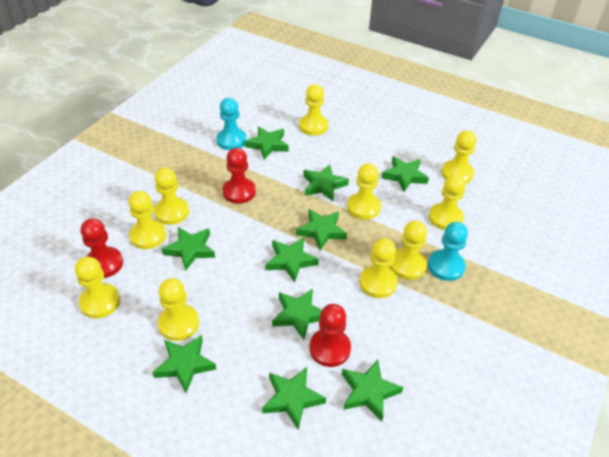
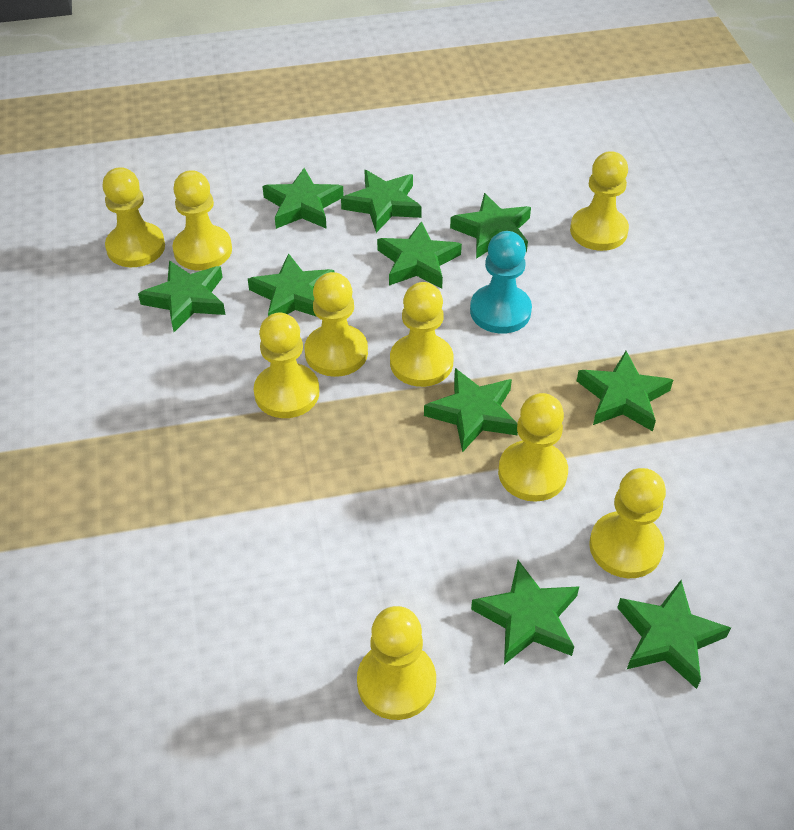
red pawn: 3 -> 0
turquoise pawn: 2 -> 1
yellow pawn: 10 -> 9

